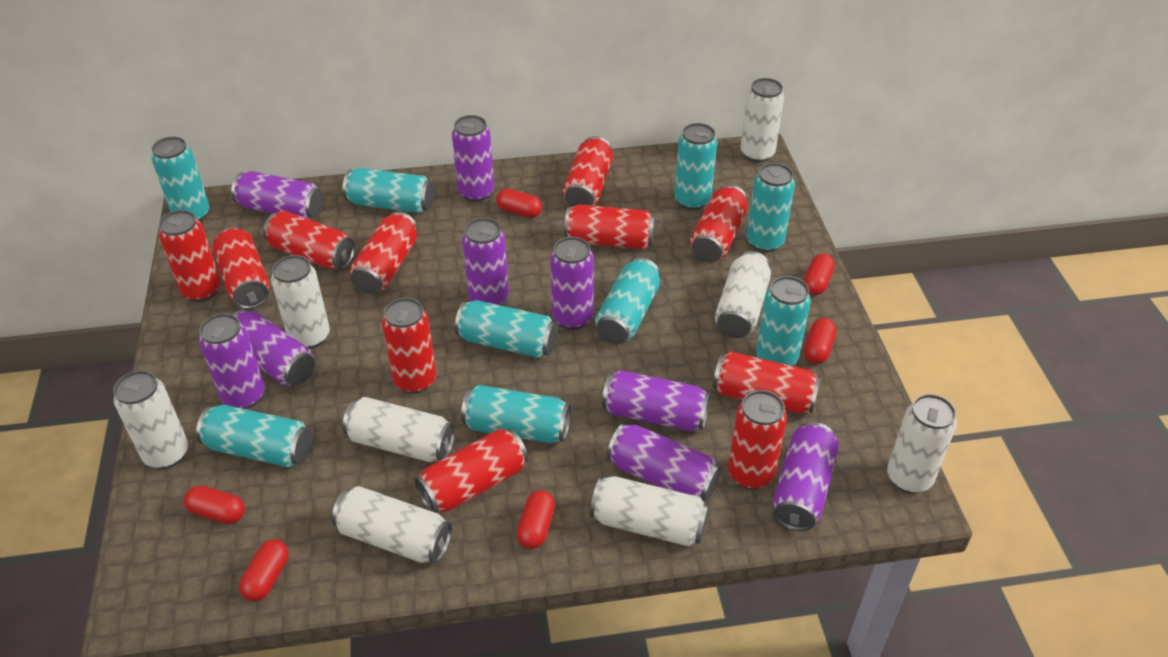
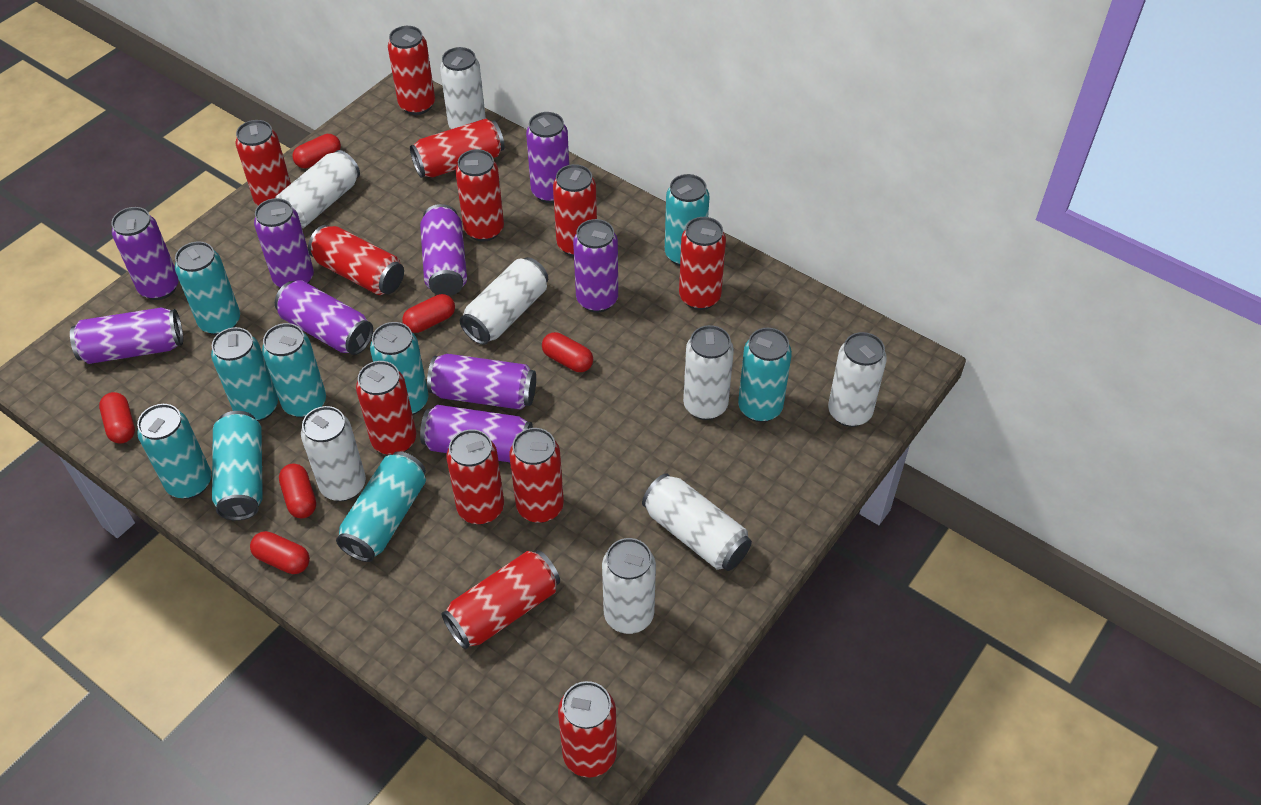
red can: 11 -> 12

